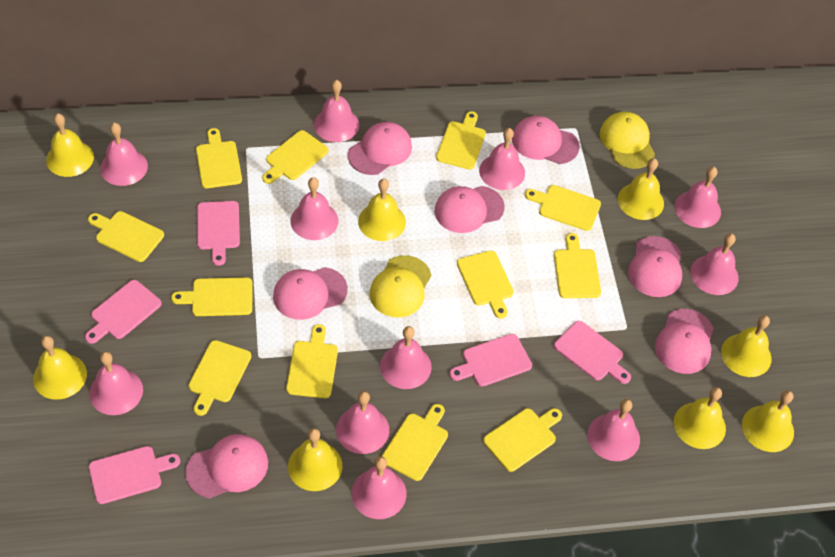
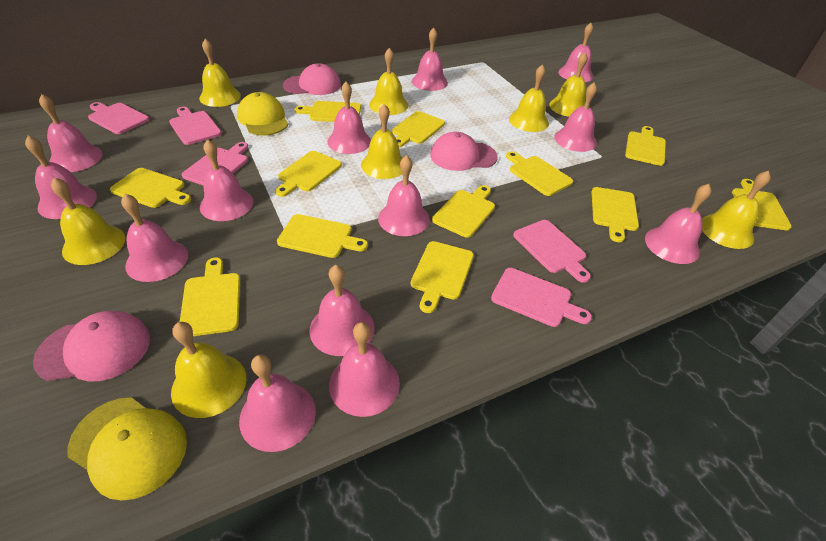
pink bell: 11 -> 13
pink cap: 7 -> 3

